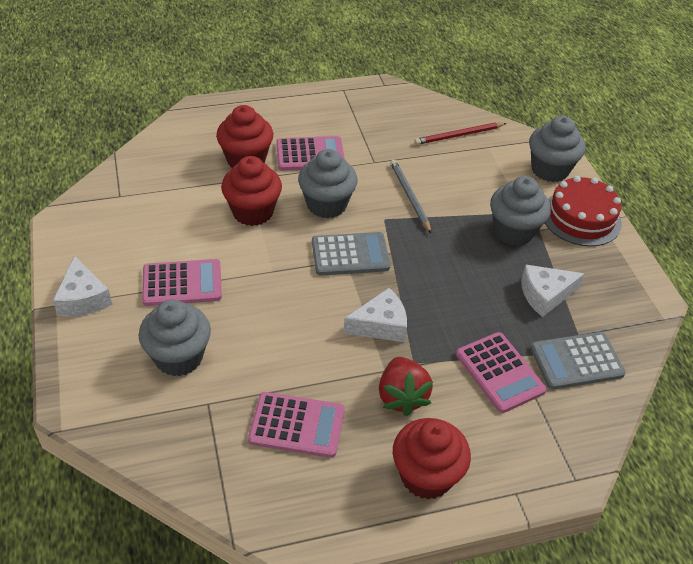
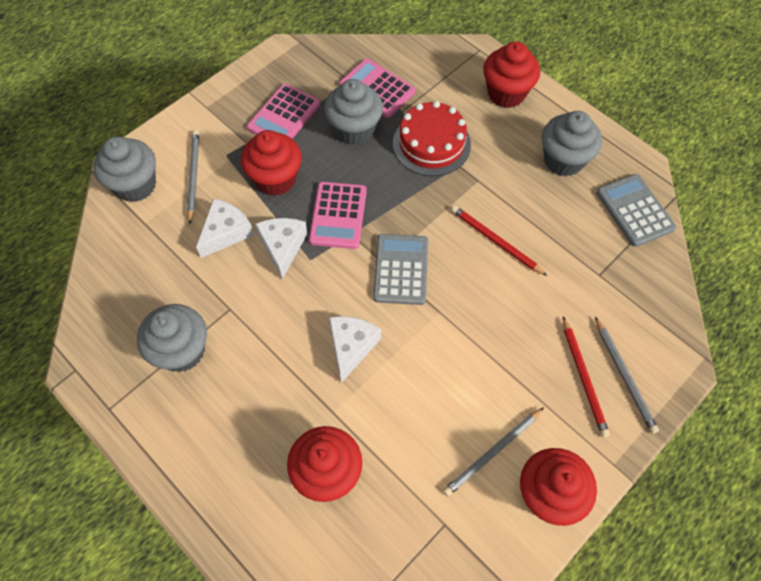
grey pencil: 1 -> 3
pink calculator: 4 -> 3
red cupcake: 3 -> 4
red pencil: 1 -> 2
red strawberry: 1 -> 0

